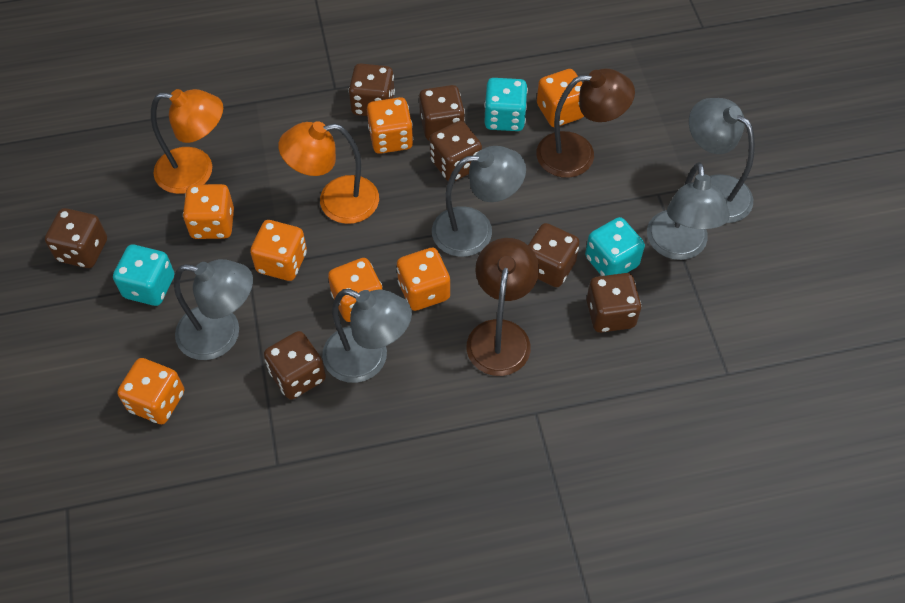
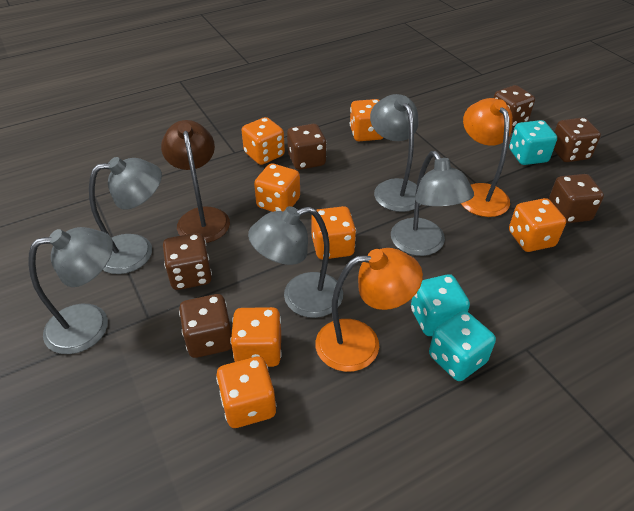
brown dice: 7 -> 6
brown lamp: 2 -> 1

